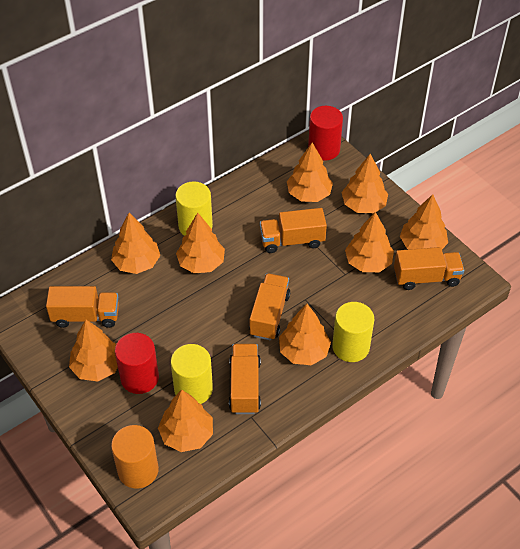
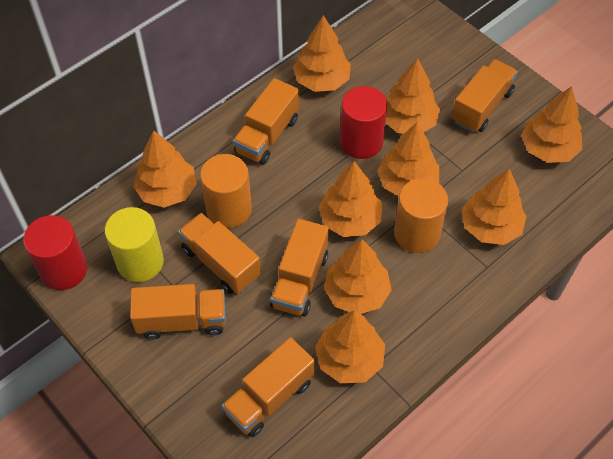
orange cylinder: 1 -> 2
orange truck: 5 -> 6
yellow cylinder: 3 -> 1

